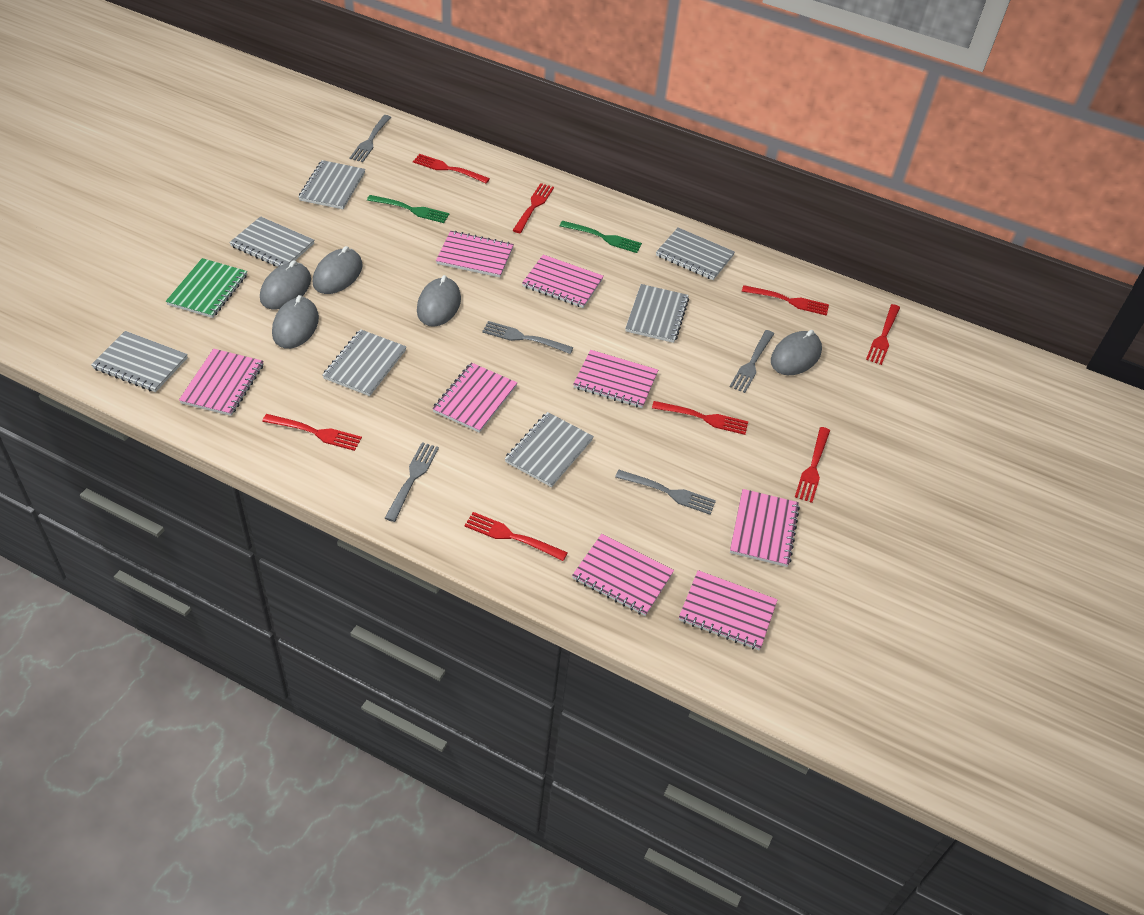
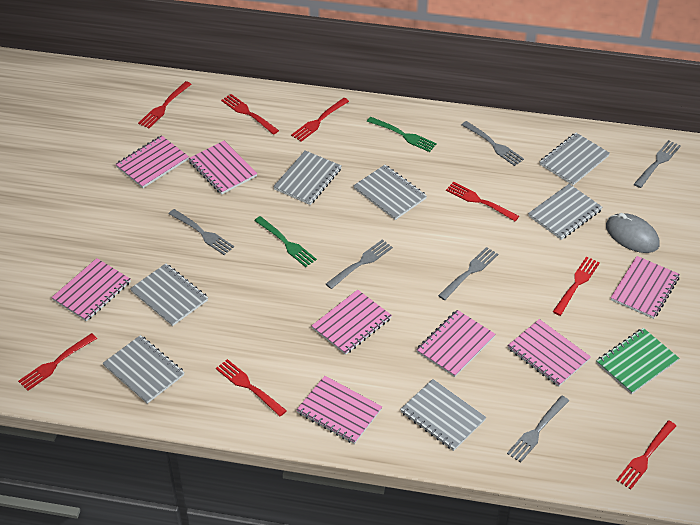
grey fork: 5 -> 6
grey mouse: 5 -> 1

